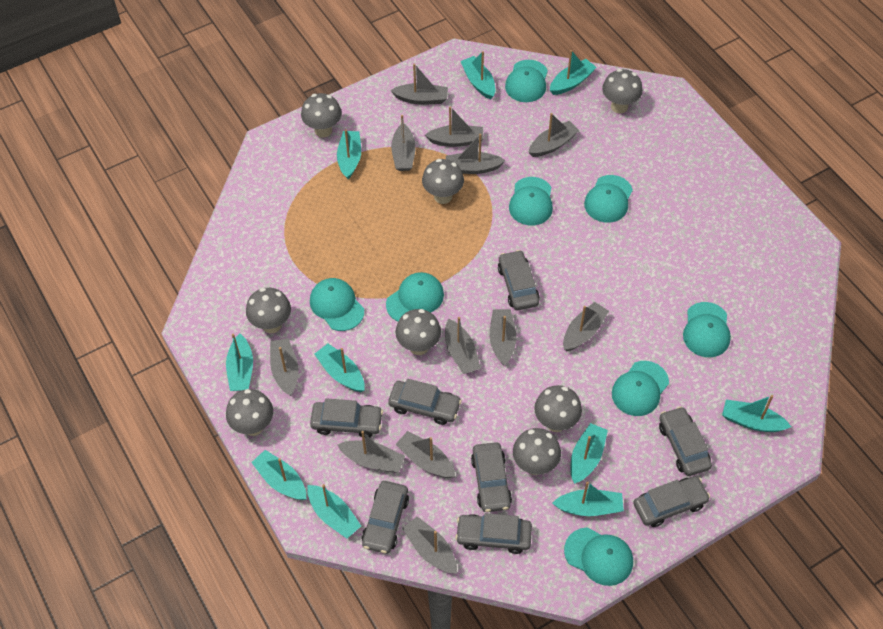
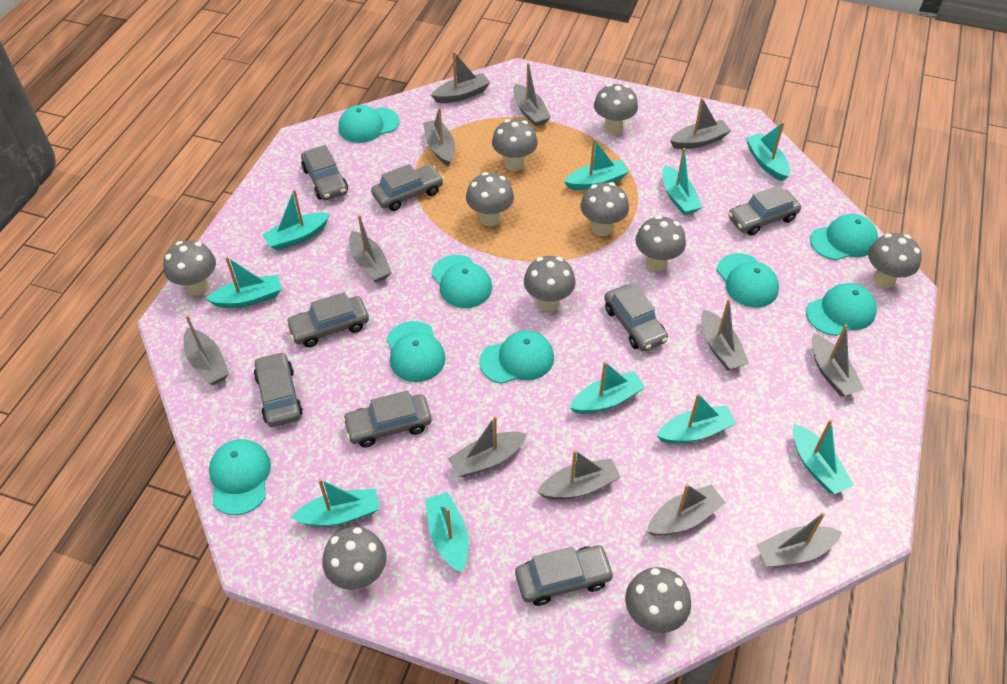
grey mushroom: 8 -> 10

